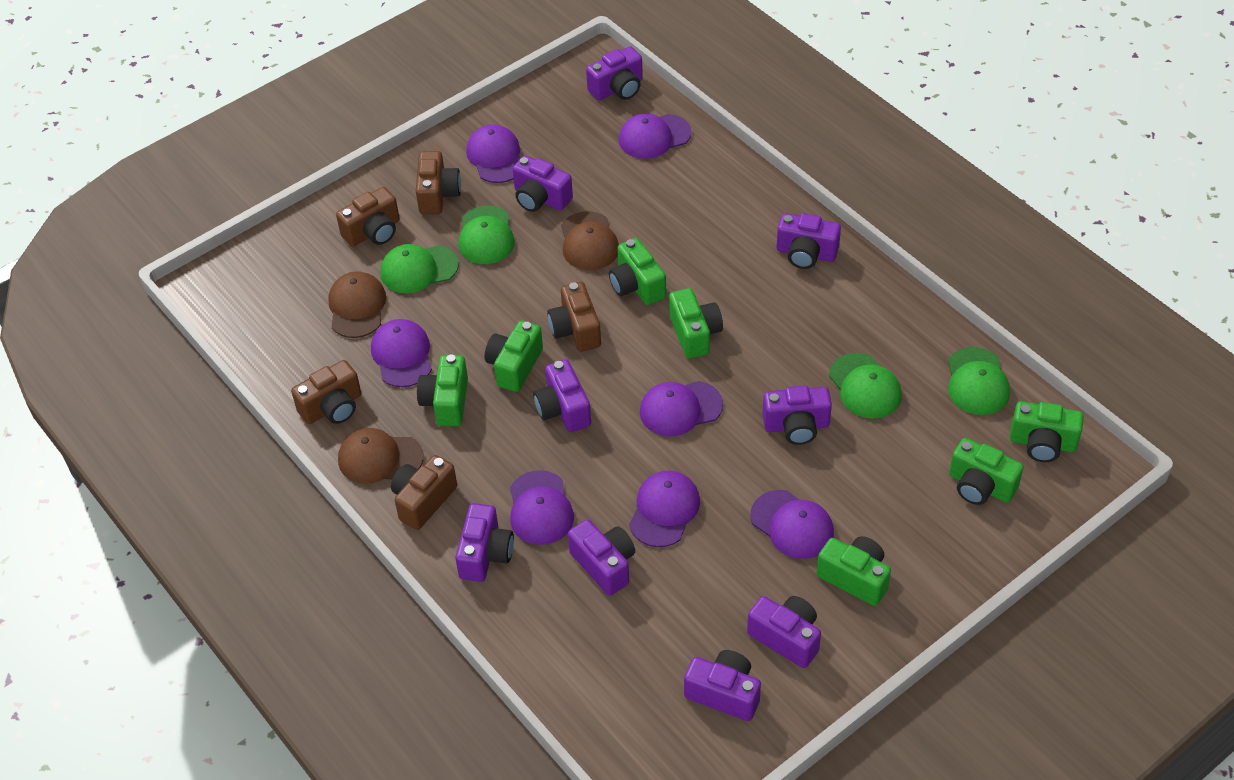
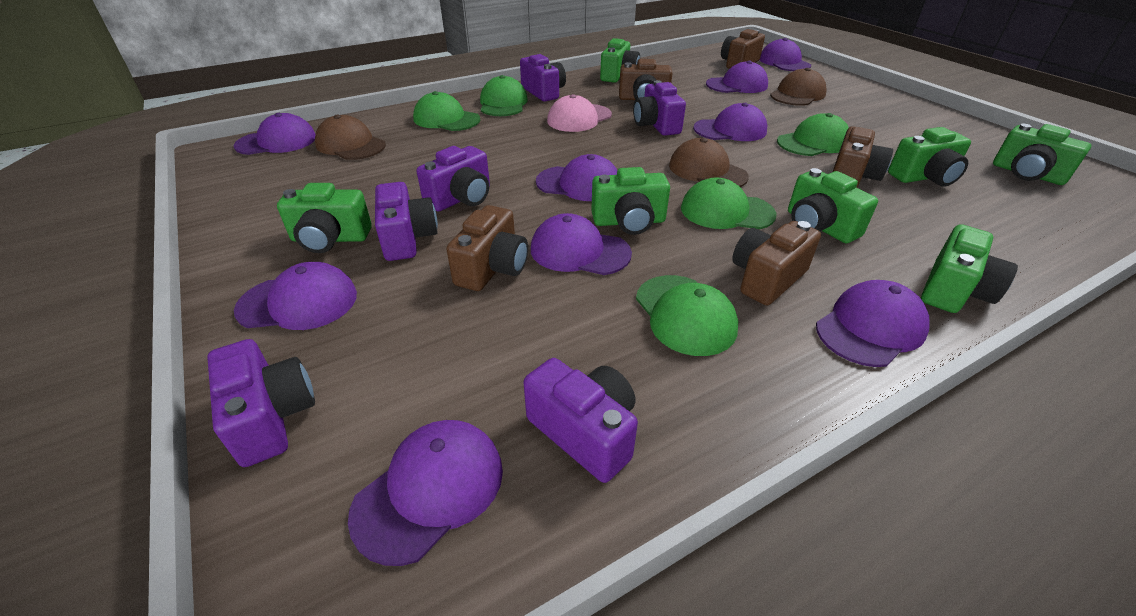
green cap: 4 -> 5
pink cap: 0 -> 1
purple camera: 9 -> 6
purple cap: 7 -> 9

